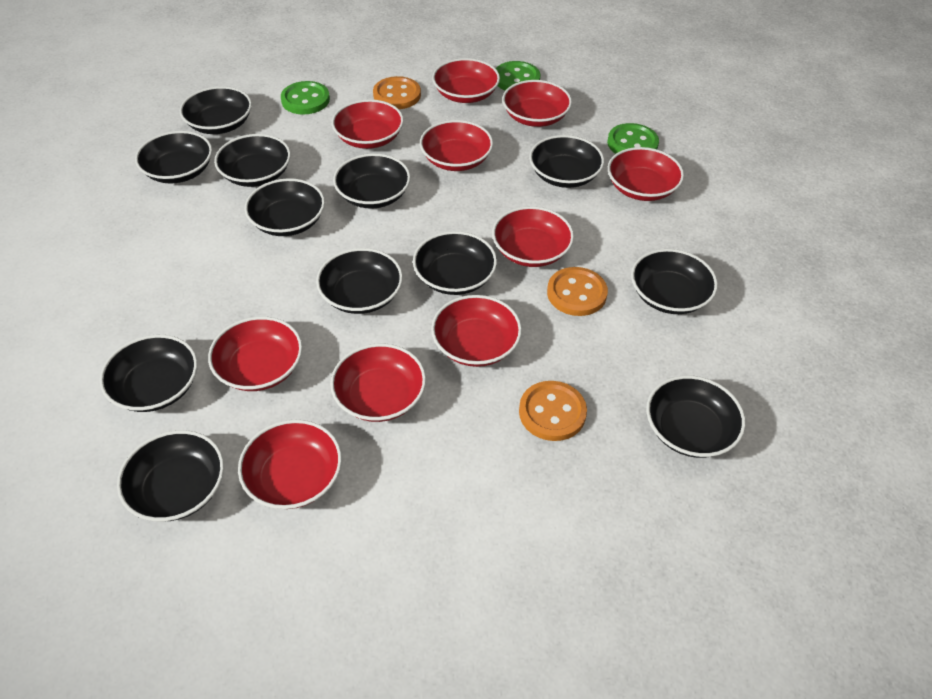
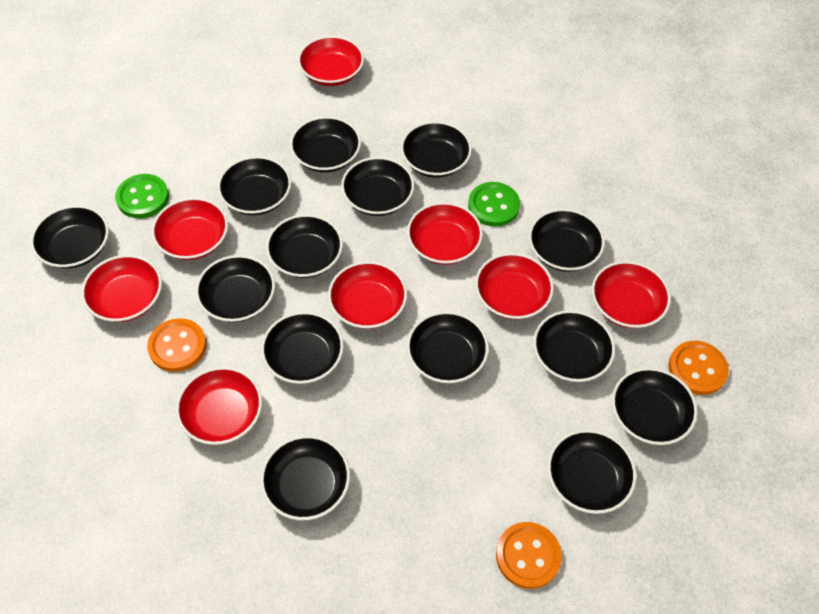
black bowl: 12 -> 14
green button: 3 -> 2
red bowl: 10 -> 8

